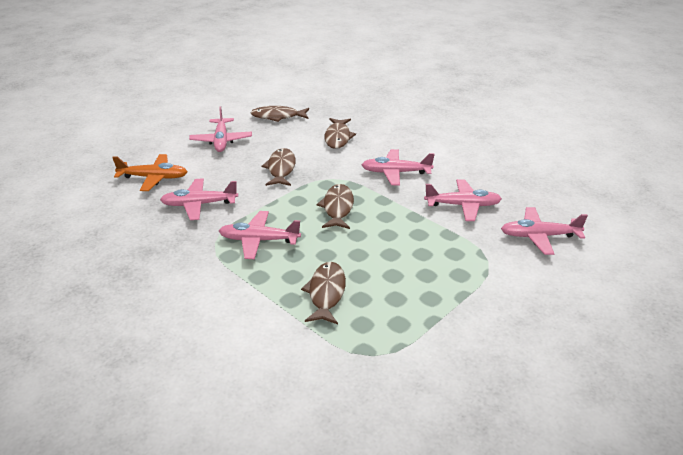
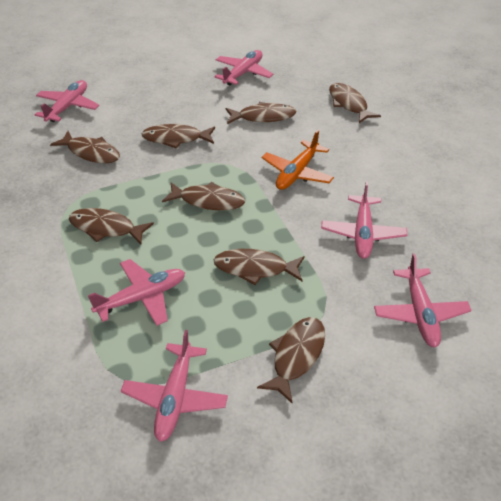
brown fish: 5 -> 8

